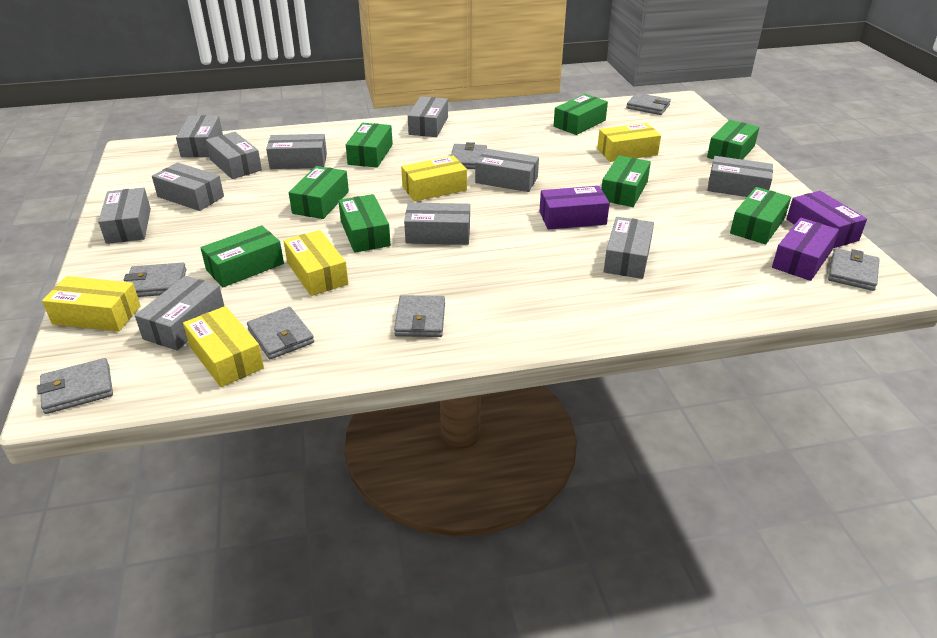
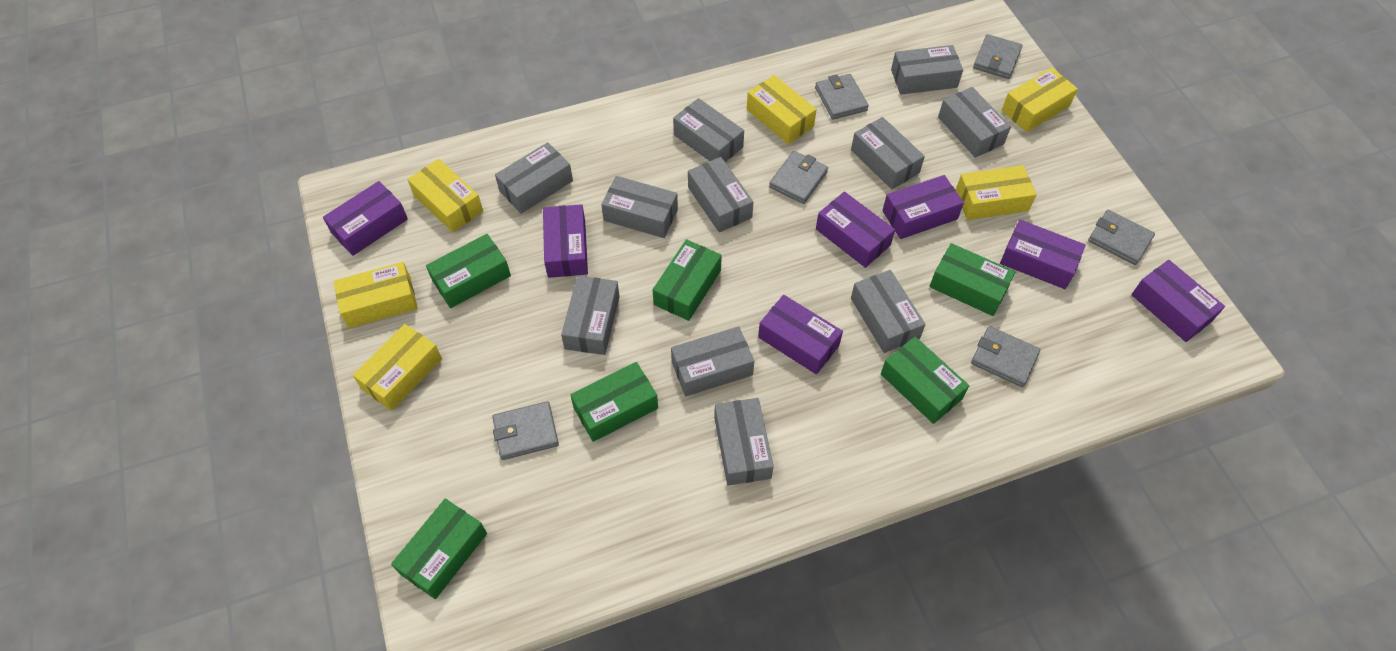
green box: 8 -> 6
grey wallet: 7 -> 6
purple box: 3 -> 7
yellow box: 5 -> 6

